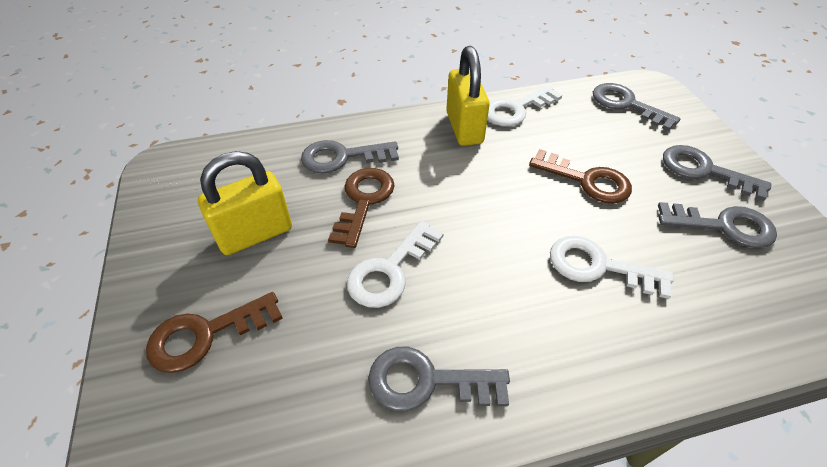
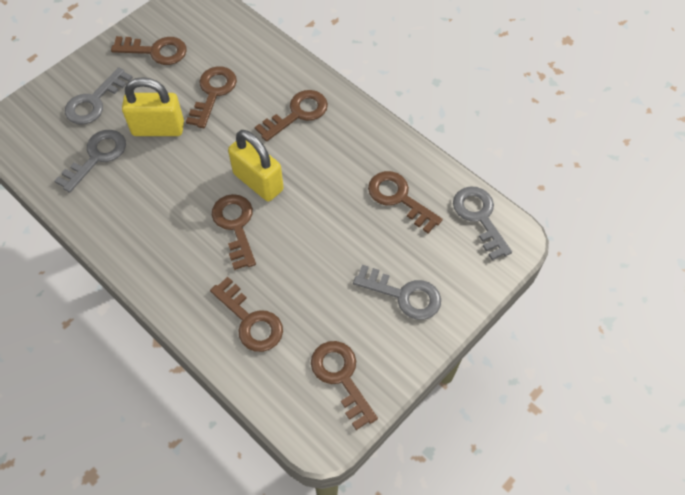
brown key: 3 -> 7
grey key: 5 -> 4
white key: 3 -> 0

